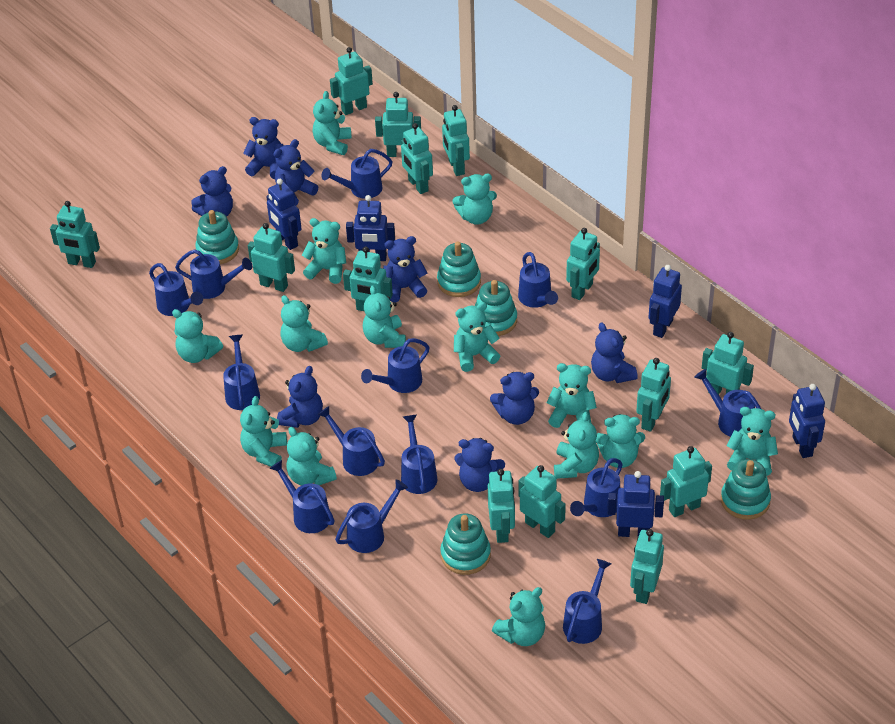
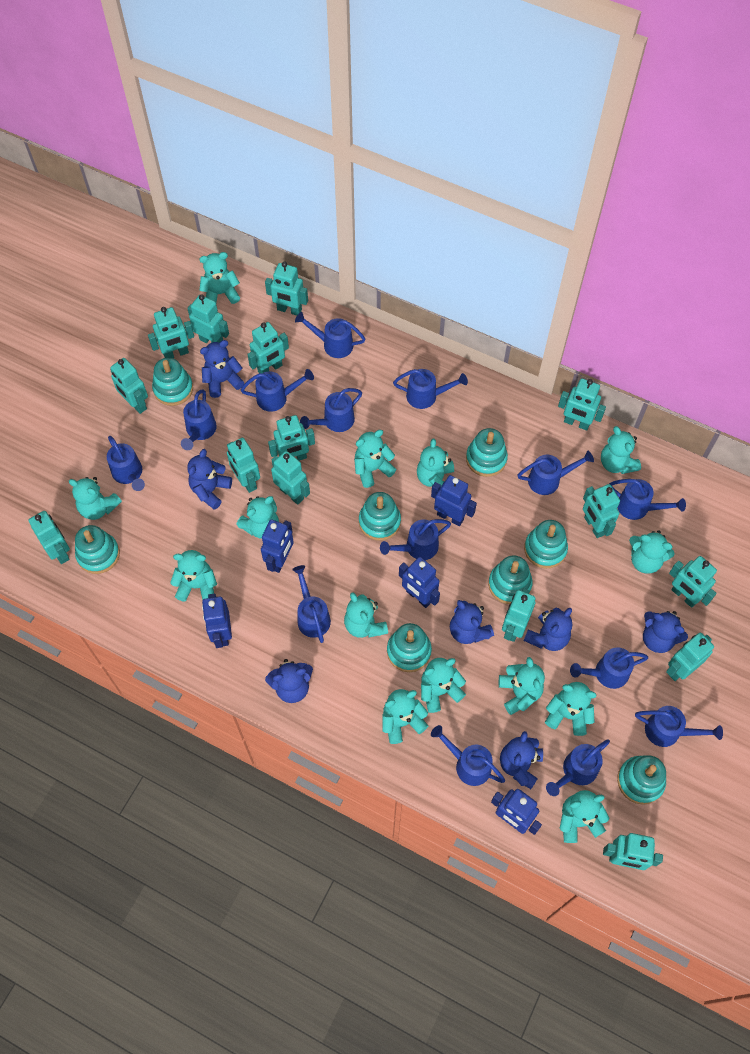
blue teddy bear: 8 -> 7
blue watering can: 13 -> 14
turquoise robot: 14 -> 15
turquoise stacking toy: 5 -> 8

